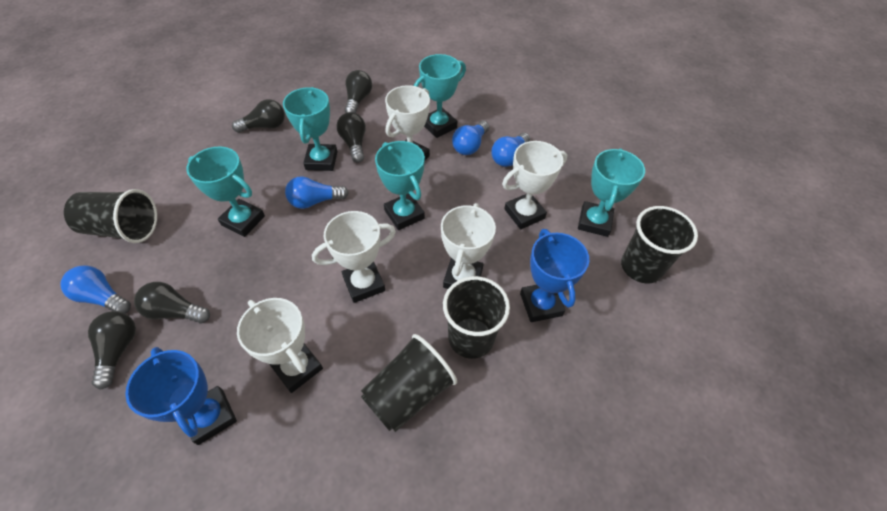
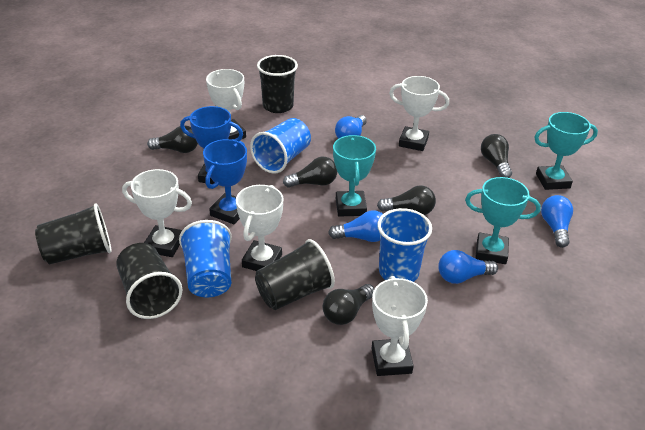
blue cup: 0 -> 3
turquoise trophy: 5 -> 3

